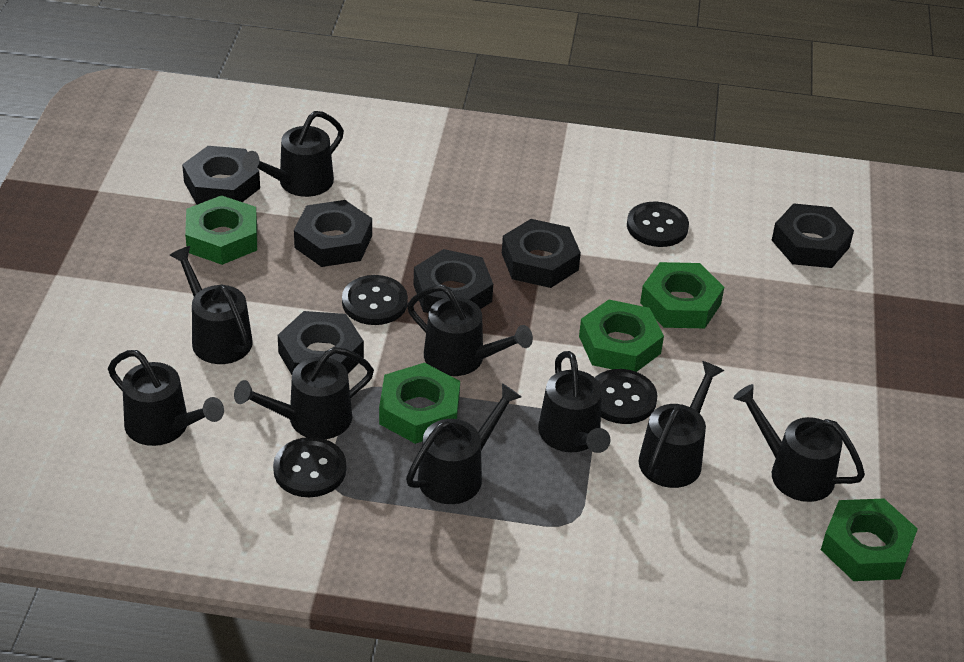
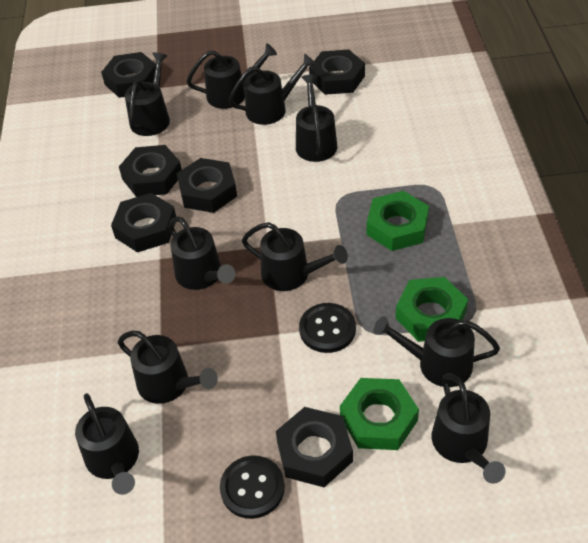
black button: 4 -> 2
black watering can: 9 -> 10
green nut: 5 -> 3

